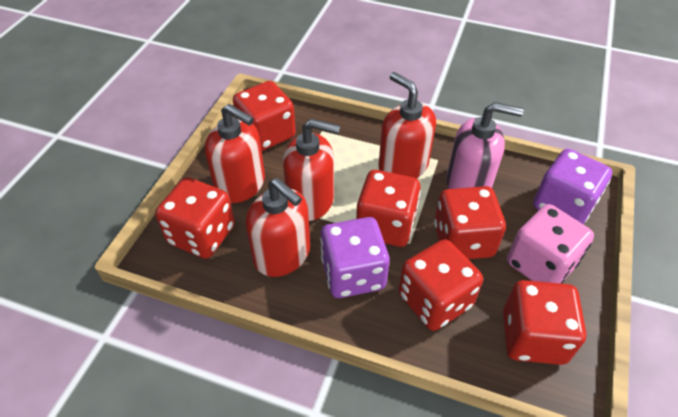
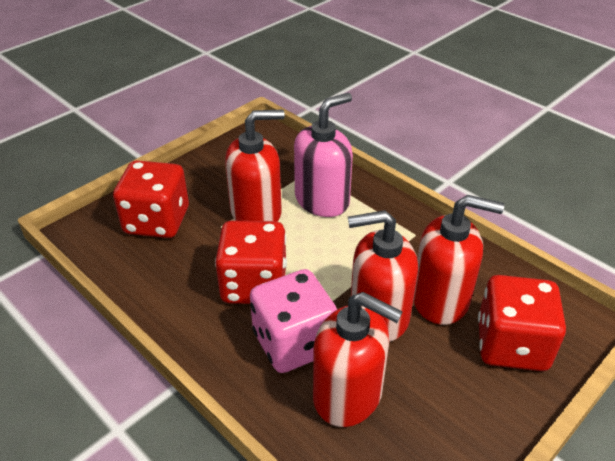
purple dice: 2 -> 0
red dice: 6 -> 3

